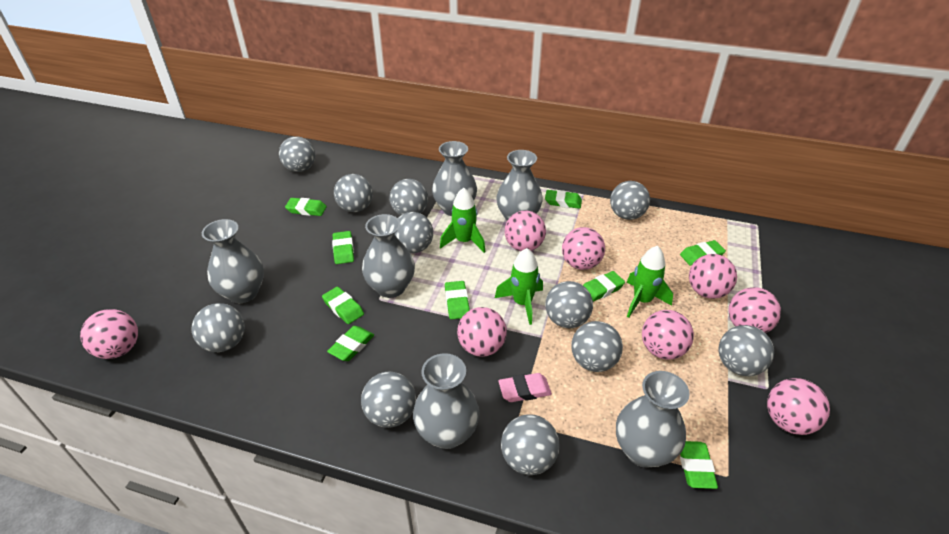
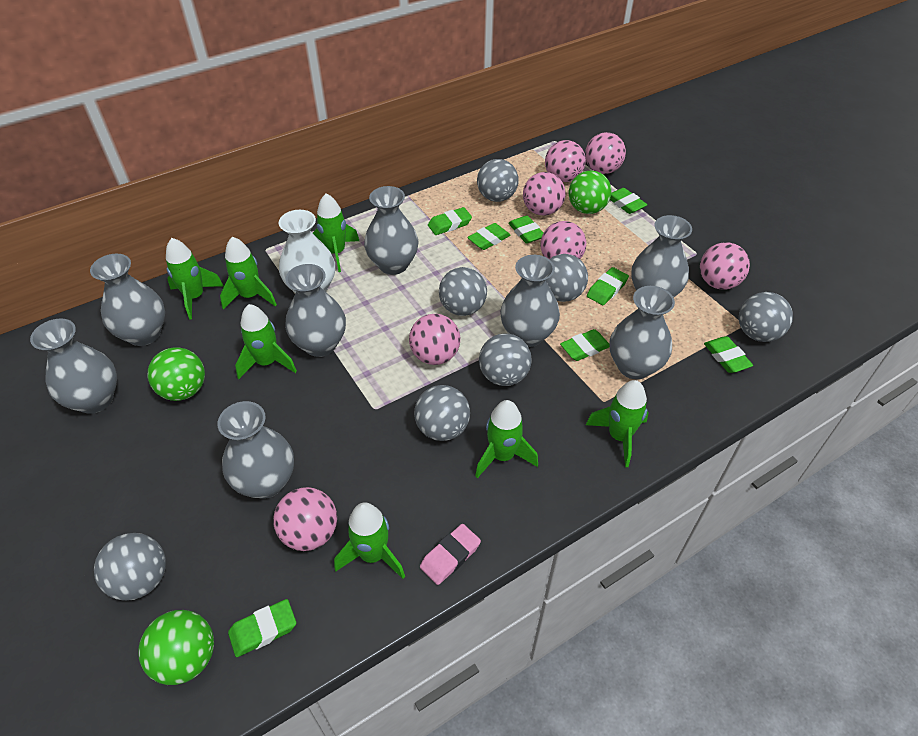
green ball: 0 -> 3
green eraser: 9 -> 8
green rocket: 3 -> 7
grey ball: 11 -> 7
grey vase: 6 -> 8
pink ball: 8 -> 7
white vase: 0 -> 1

